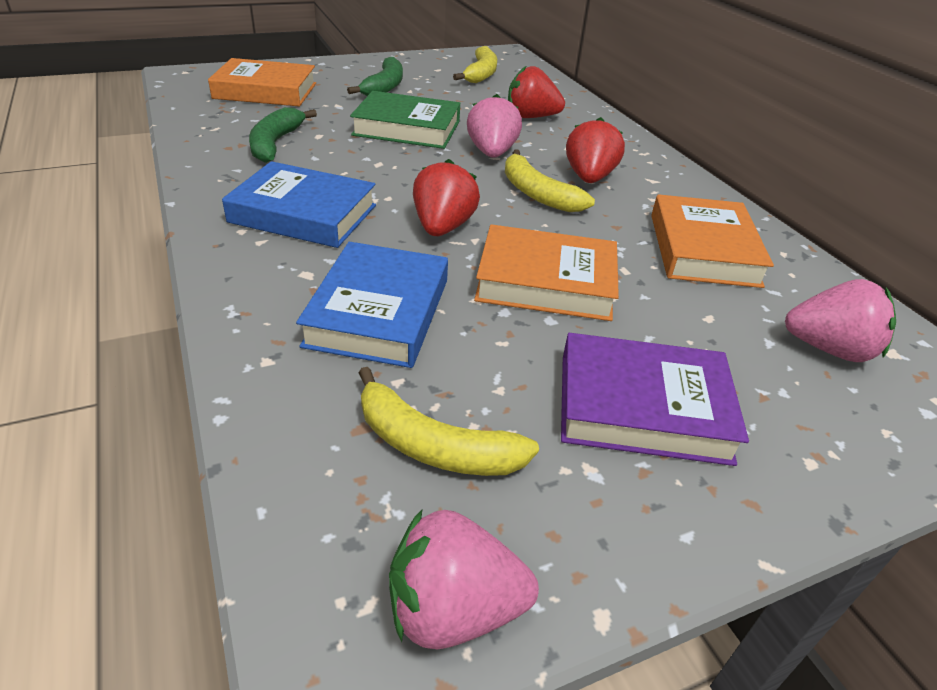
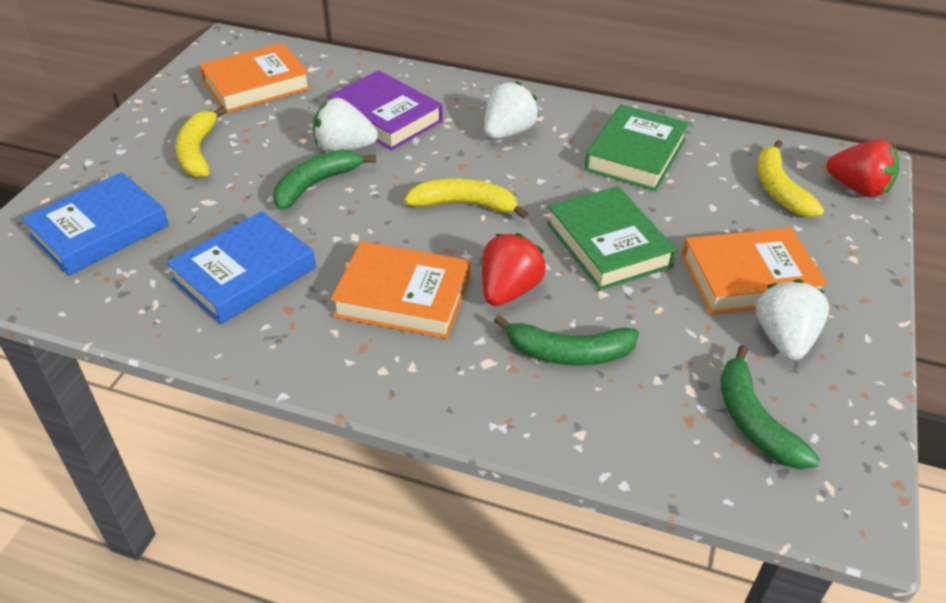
green banana: 2 -> 3
green book: 1 -> 2
pink strawberry: 3 -> 0
red strawberry: 3 -> 2
white strawberry: 0 -> 3

